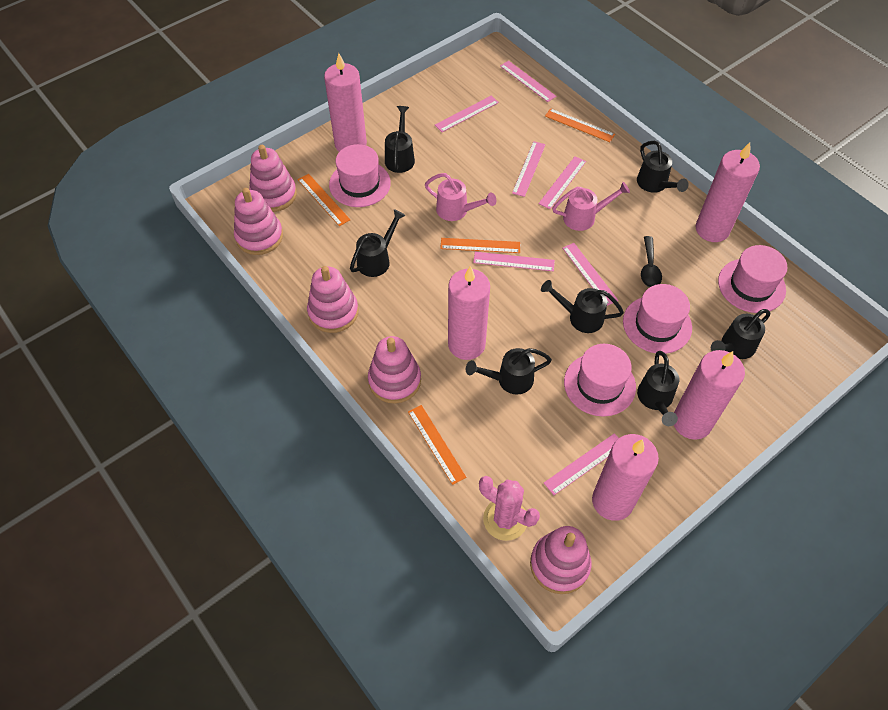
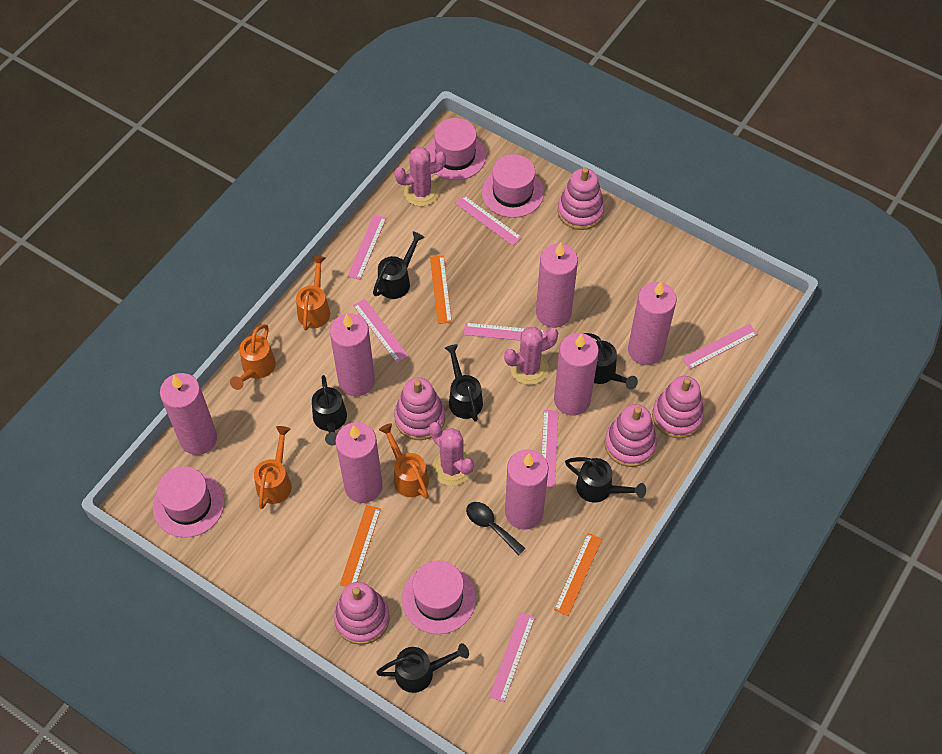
black watering can: 7 -> 6
orange ruler: 4 -> 3
orange watering can: 0 -> 4
pink cactus: 1 -> 3
pink candle: 5 -> 7
pink watering can: 2 -> 0

